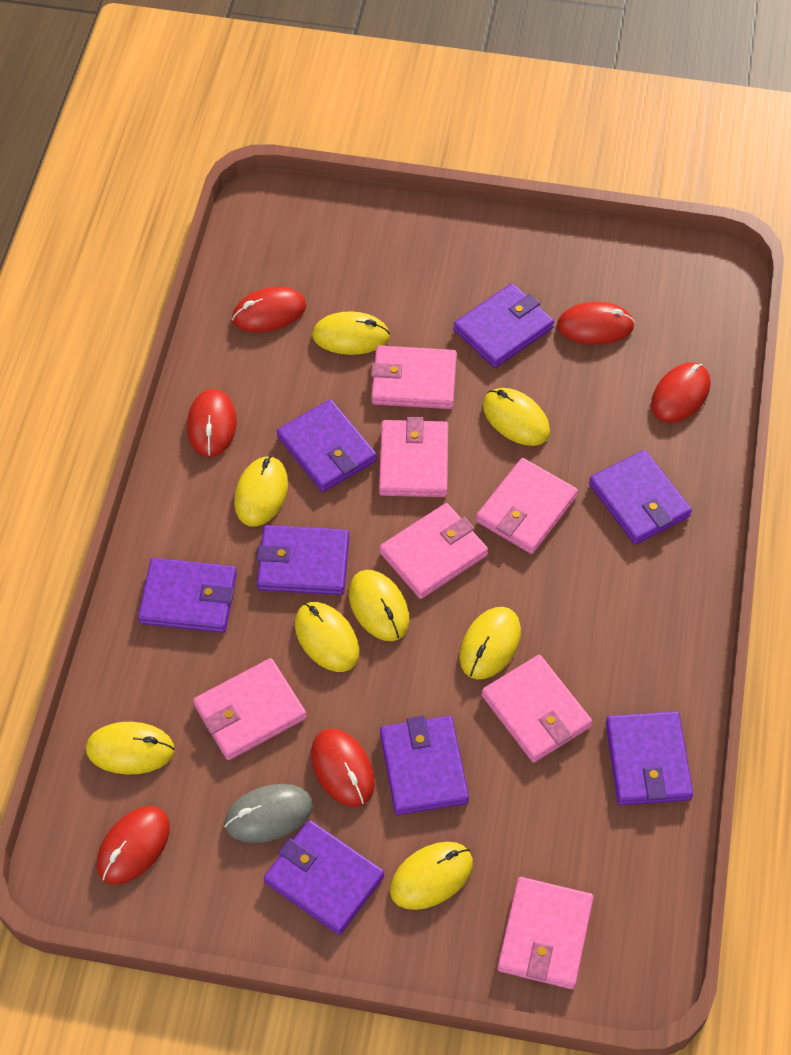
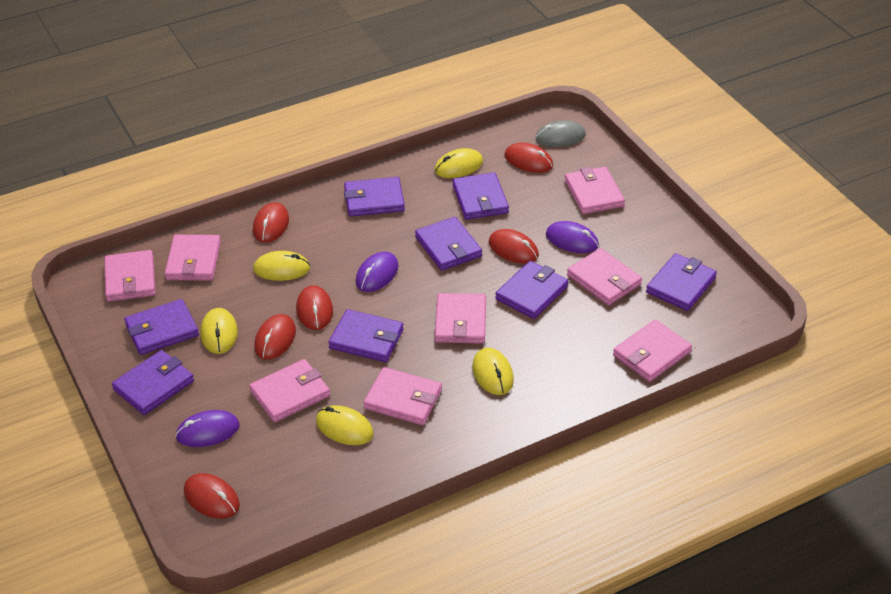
pink wallet: 7 -> 8
purple mouse: 0 -> 3
yellow mouse: 8 -> 5

